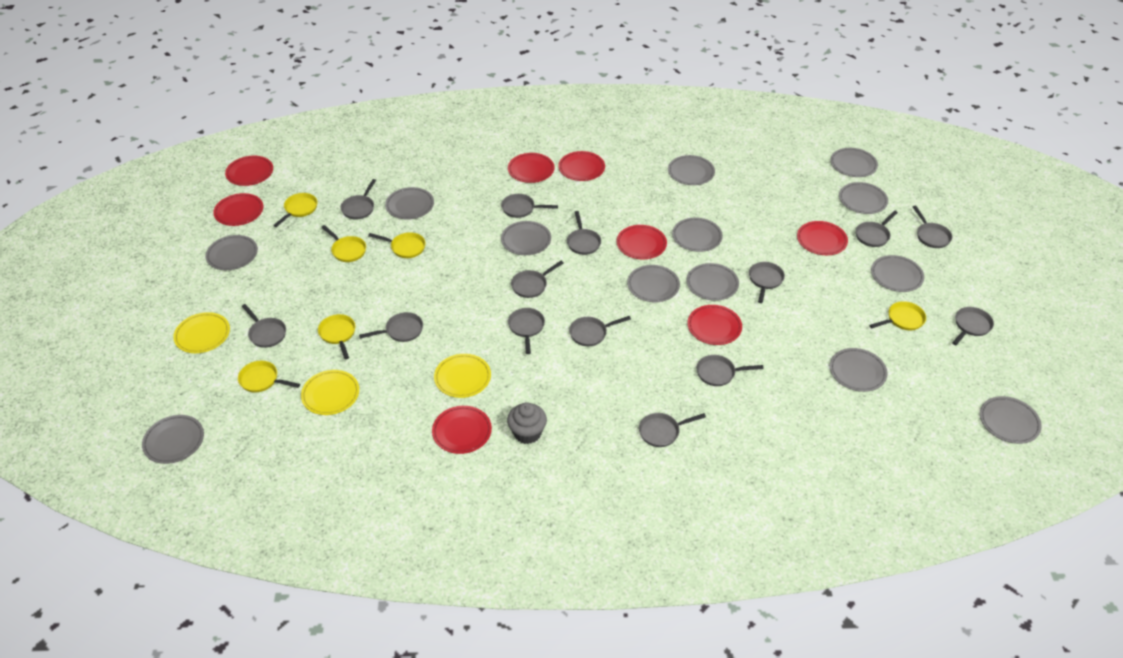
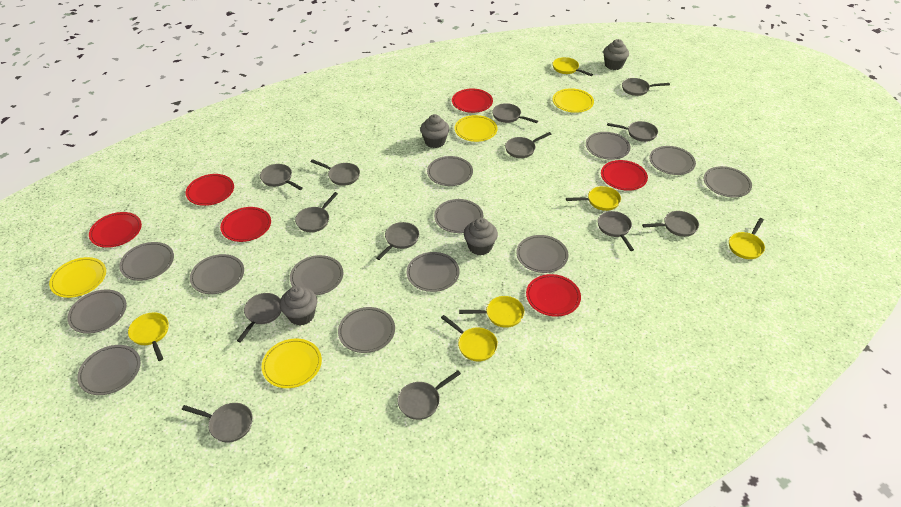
grey cupcake: 1 -> 4
grey pan: 14 -> 13
red plate: 8 -> 6
yellow plate: 3 -> 4

